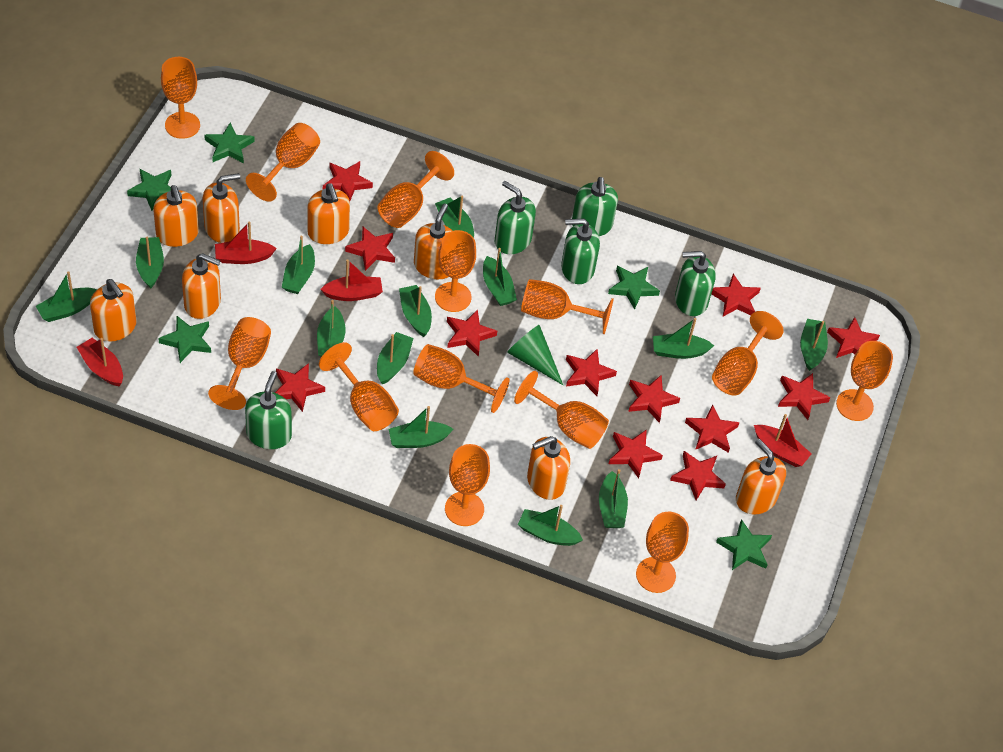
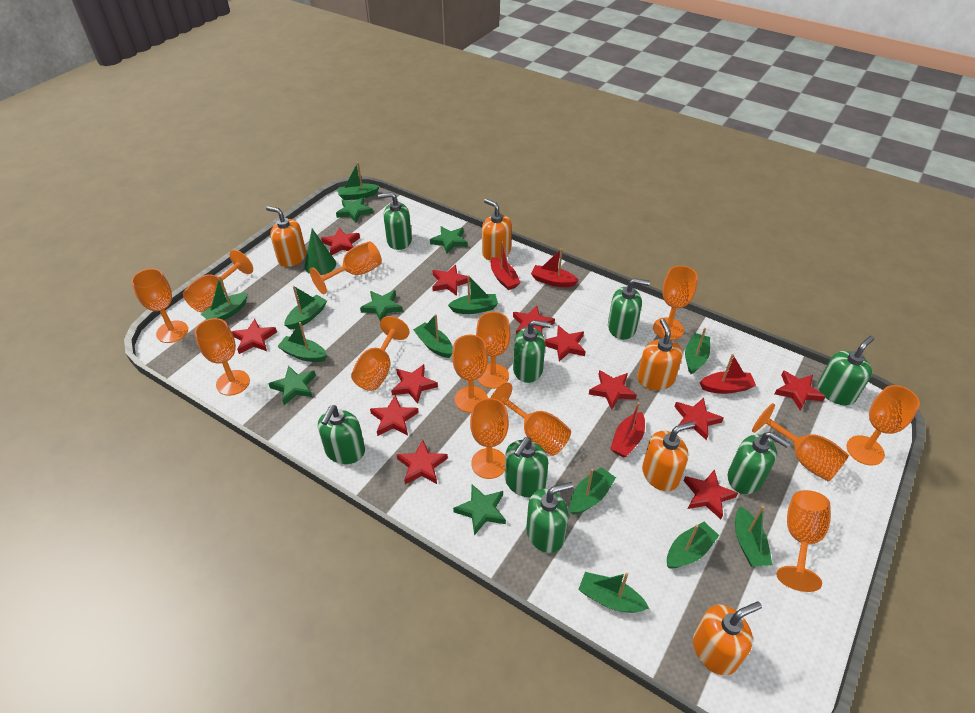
green boat: 13 -> 11
green soap dispenser: 5 -> 8
orange soap dispenser: 8 -> 5

